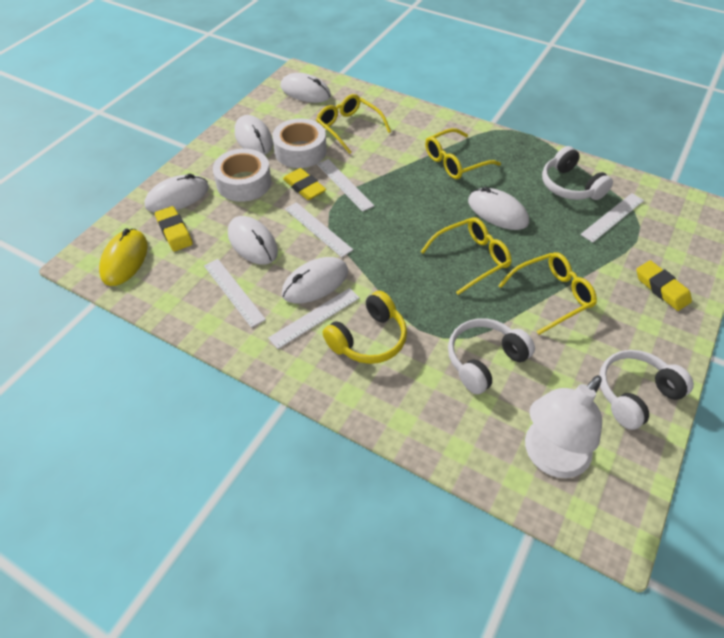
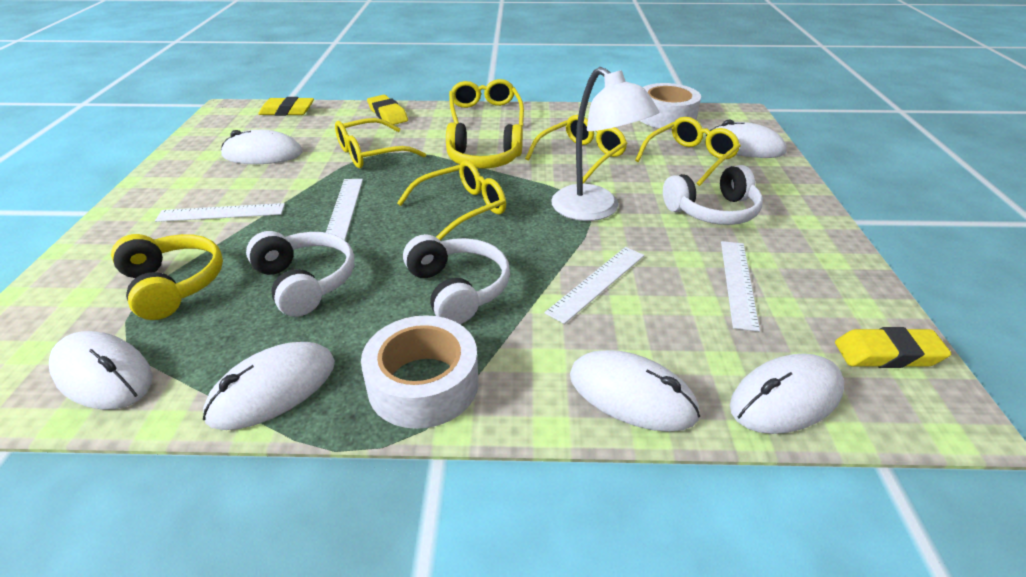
white ruler: 5 -> 4
yellow glasses: 4 -> 5
yellow headphones: 1 -> 2
yellow mouse: 1 -> 0

